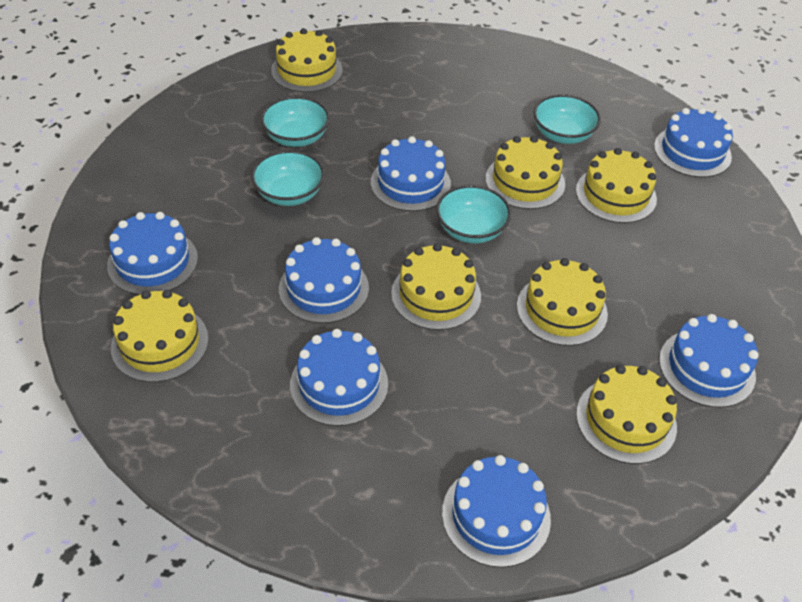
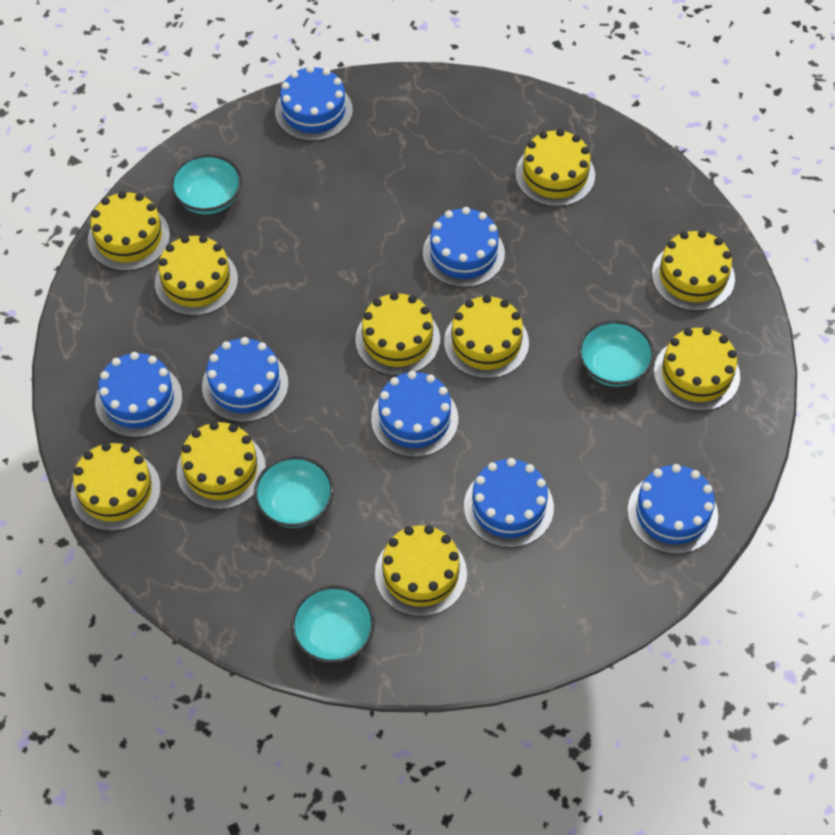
yellow cake: 7 -> 10

